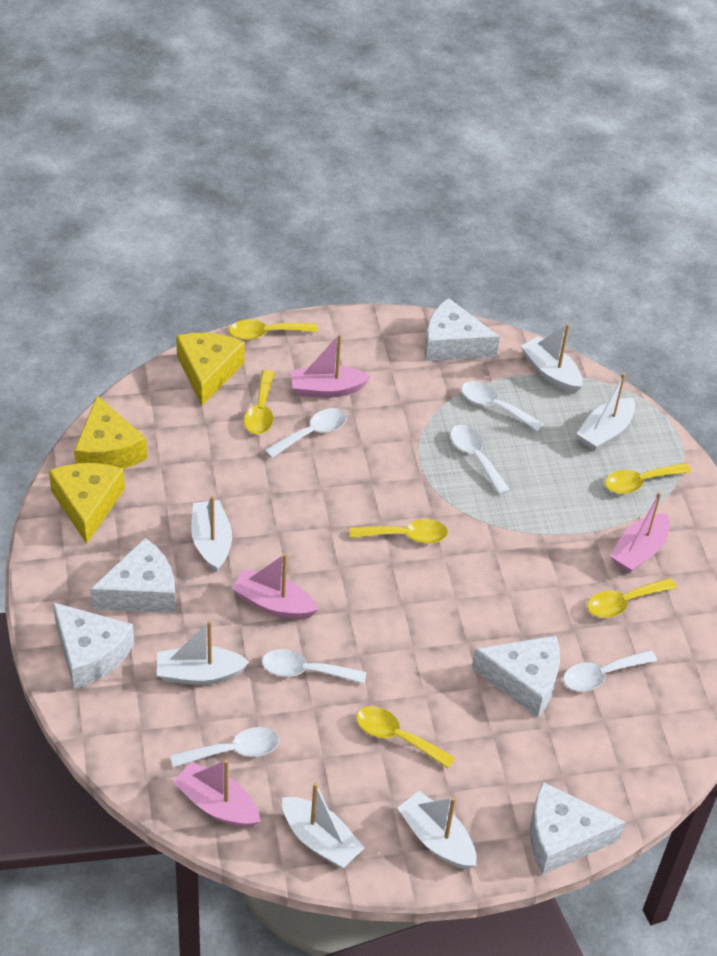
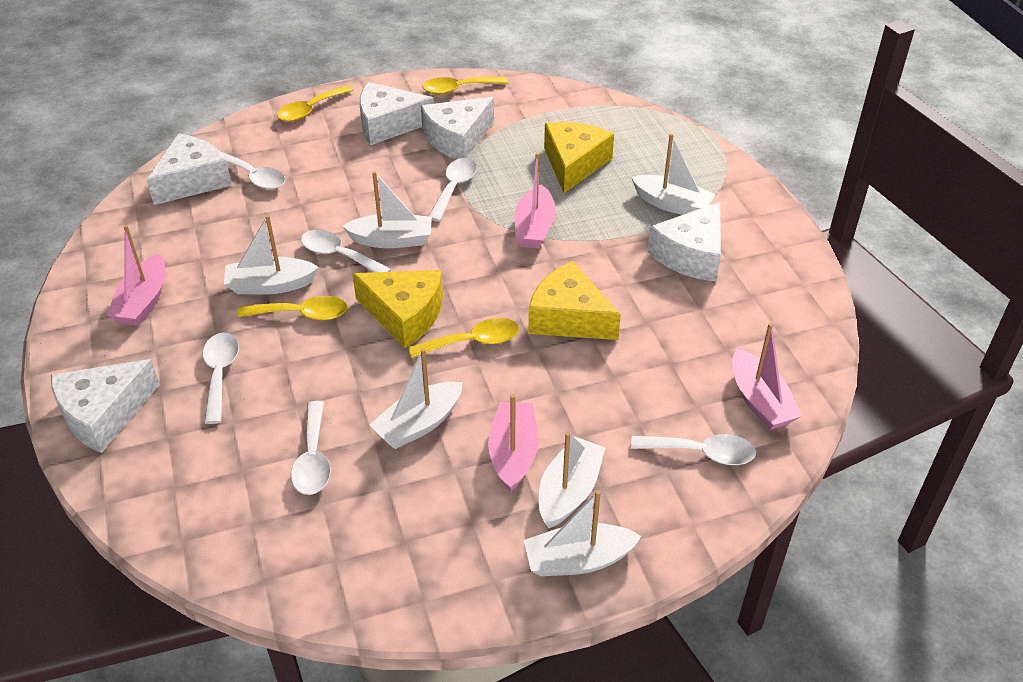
yellow spoon: 6 -> 4

